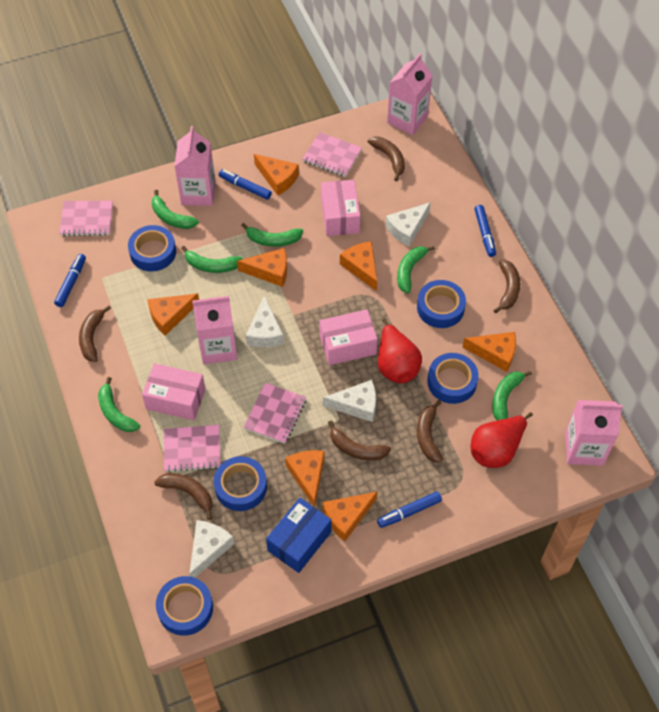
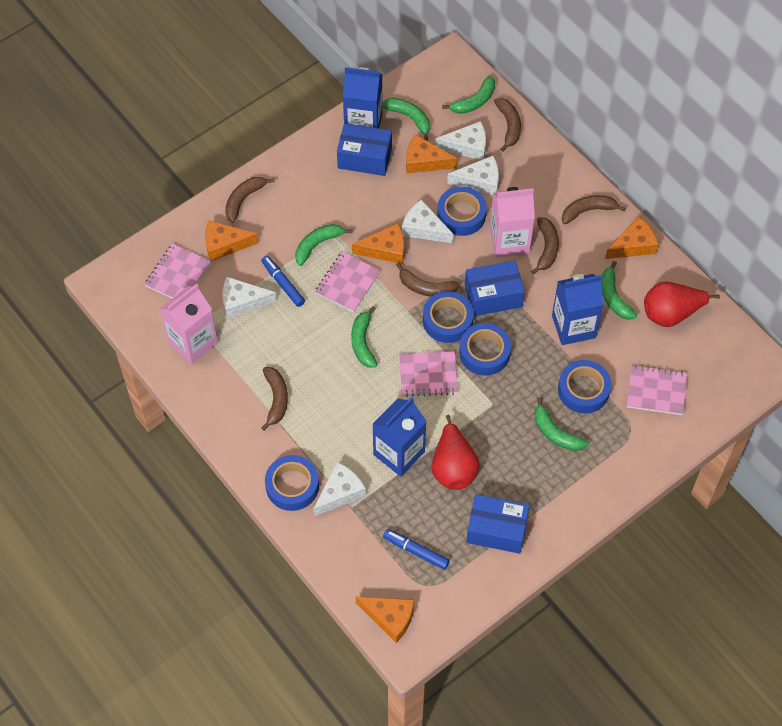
blue box: 1 -> 3
blue carton: 0 -> 3
blue marker: 4 -> 2
orange cheese: 7 -> 5
pink box: 3 -> 0
pink carton: 4 -> 2
white cheese: 4 -> 5

